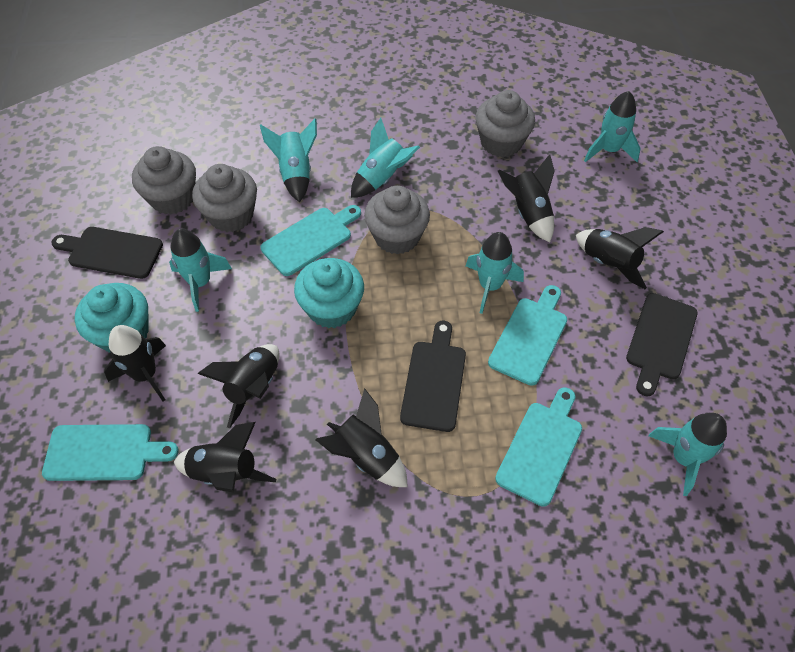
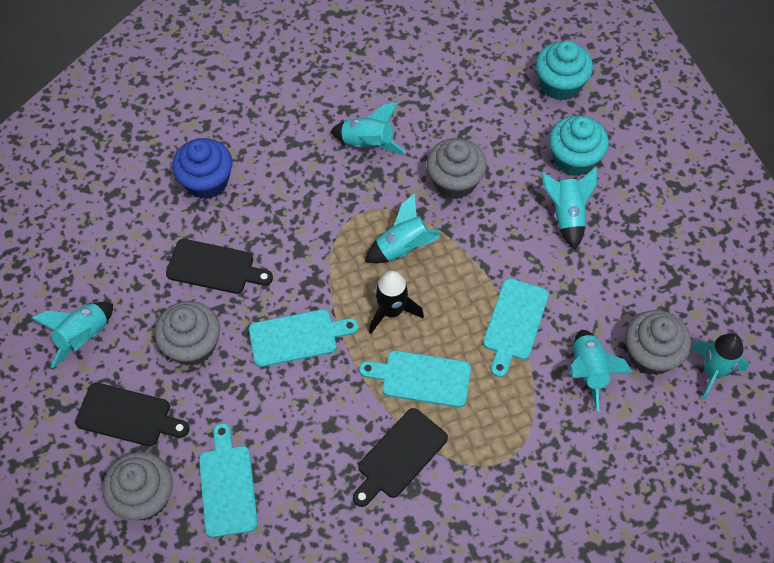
black rocket: 6 -> 1
blue cupcake: 0 -> 1

